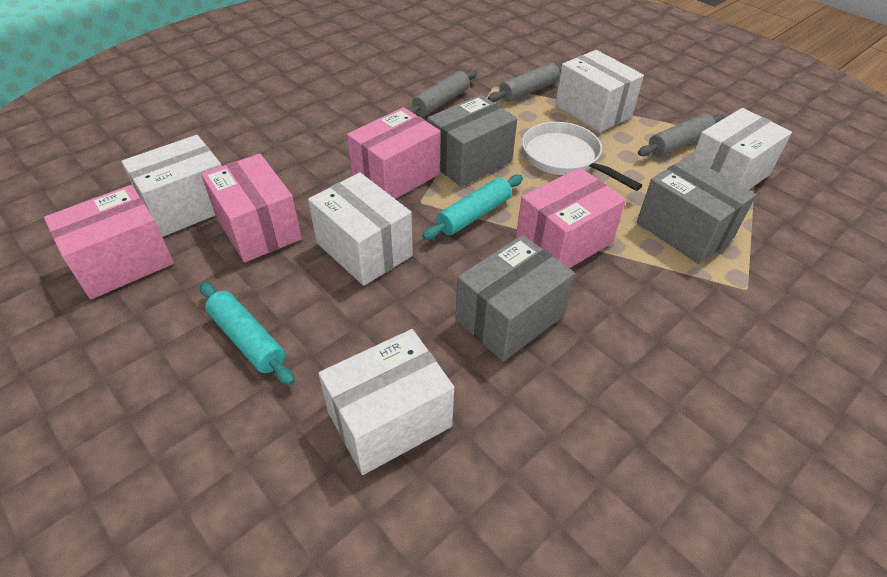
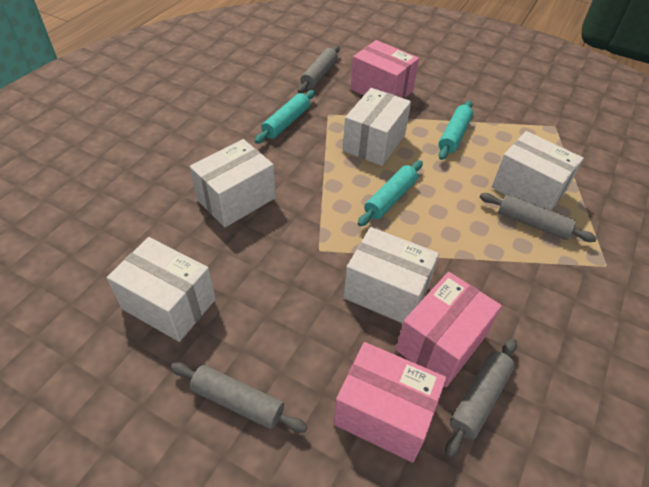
grey box: 3 -> 0
grey rolling pin: 3 -> 4
pink box: 4 -> 3
turquoise rolling pin: 2 -> 3
white pan: 1 -> 0

